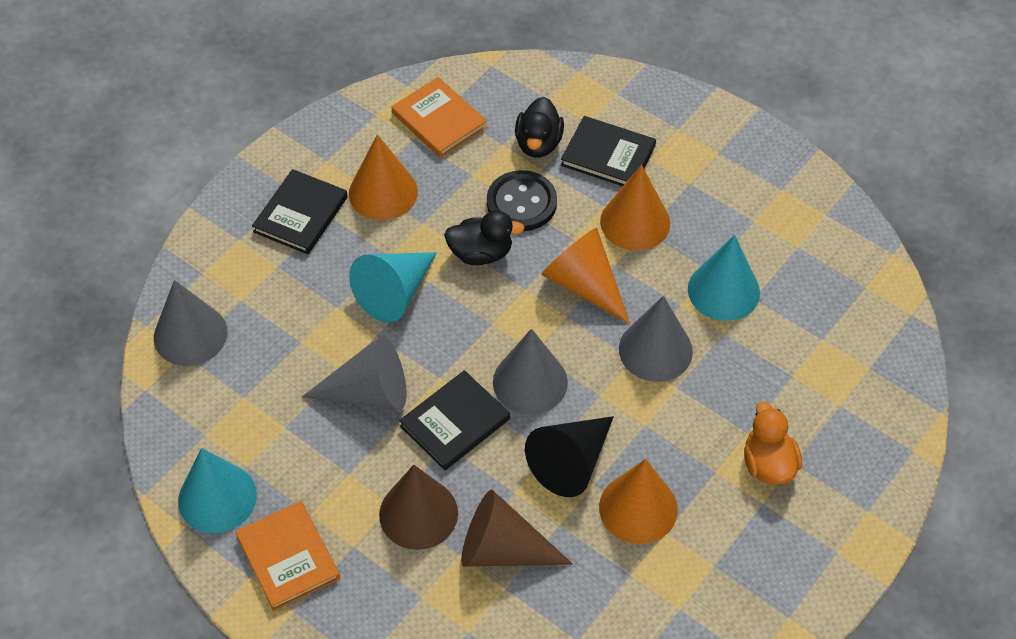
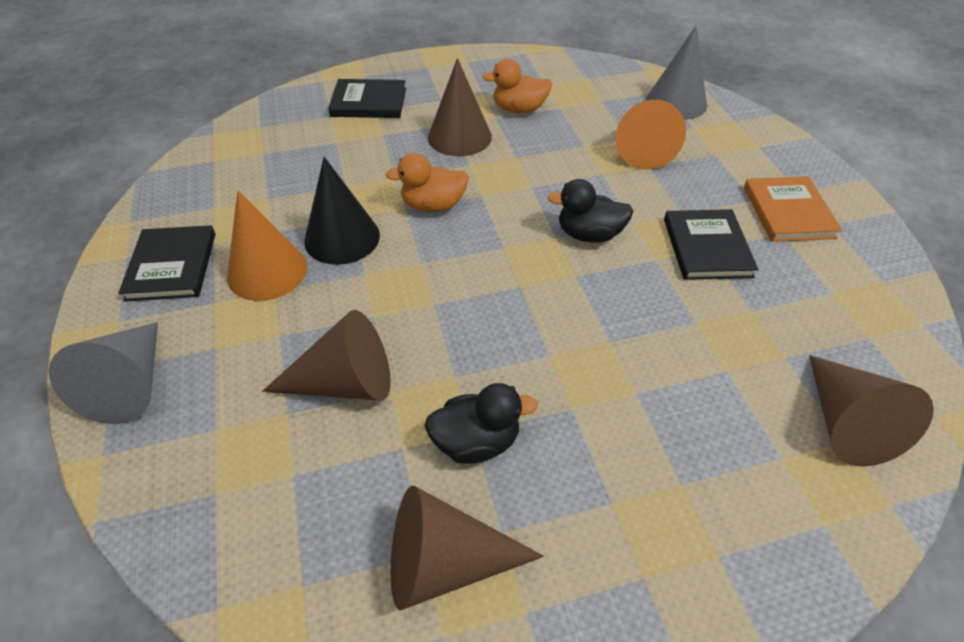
black button: 1 -> 0
brown cone: 2 -> 4
grey cone: 4 -> 2
orange book: 2 -> 1
orange cone: 4 -> 2
orange duck: 1 -> 2
turquoise cone: 3 -> 0

